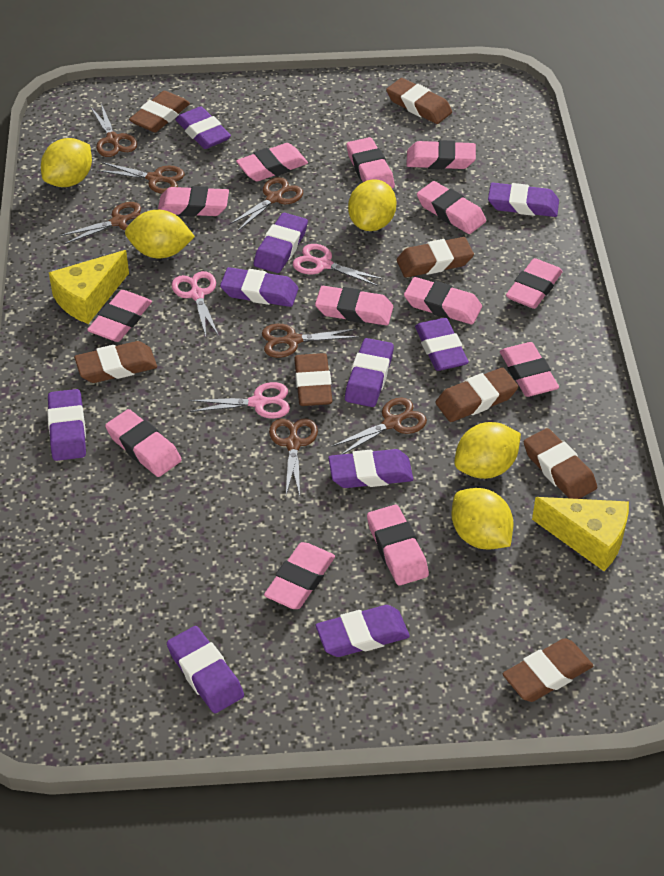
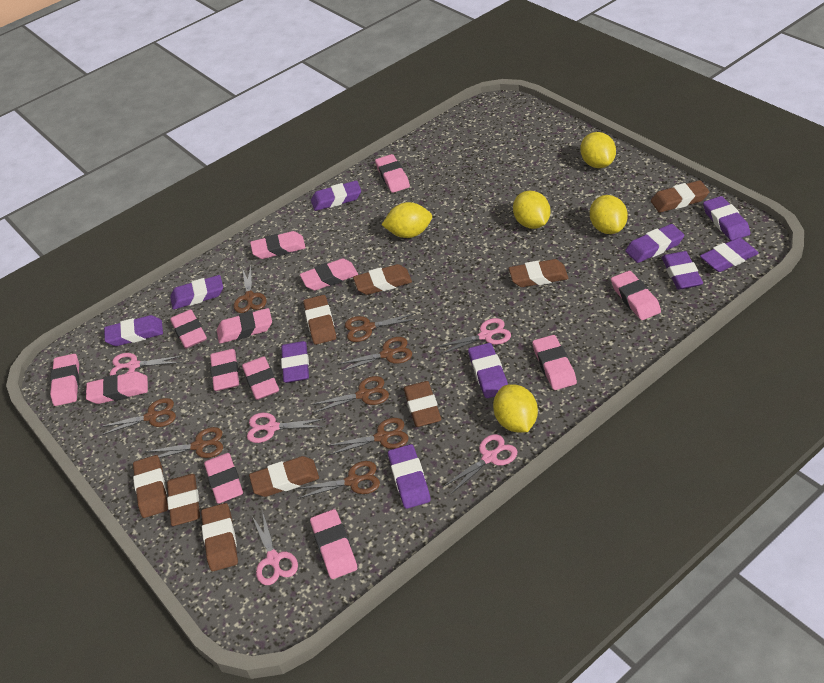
brown eraser: 8 -> 9
brown scissors: 7 -> 8
pink scissors: 3 -> 5
yellow cheese: 2 -> 0

